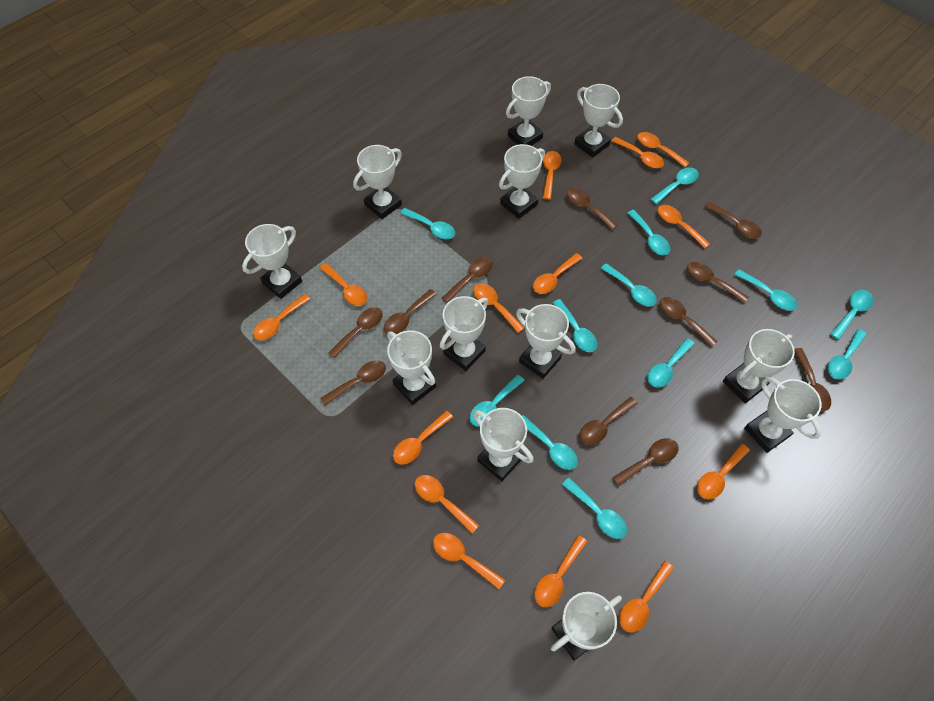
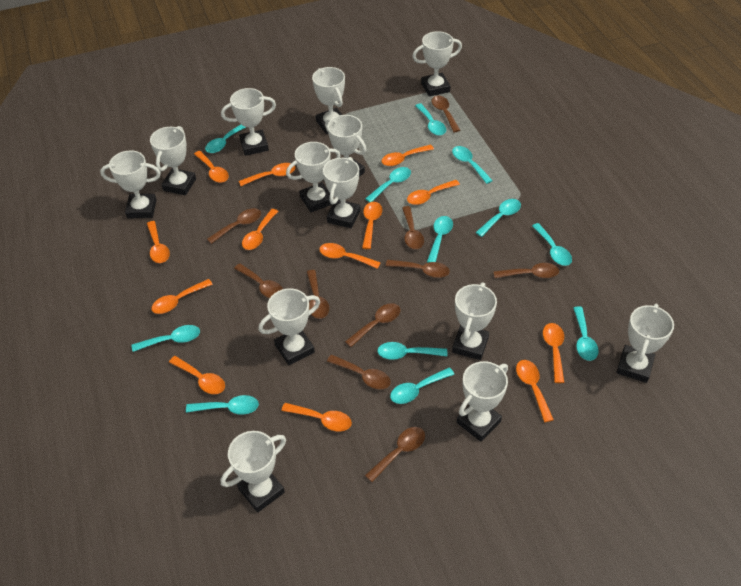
brown spoon: 11 -> 10
orange spoon: 14 -> 13
white trophy: 12 -> 13

